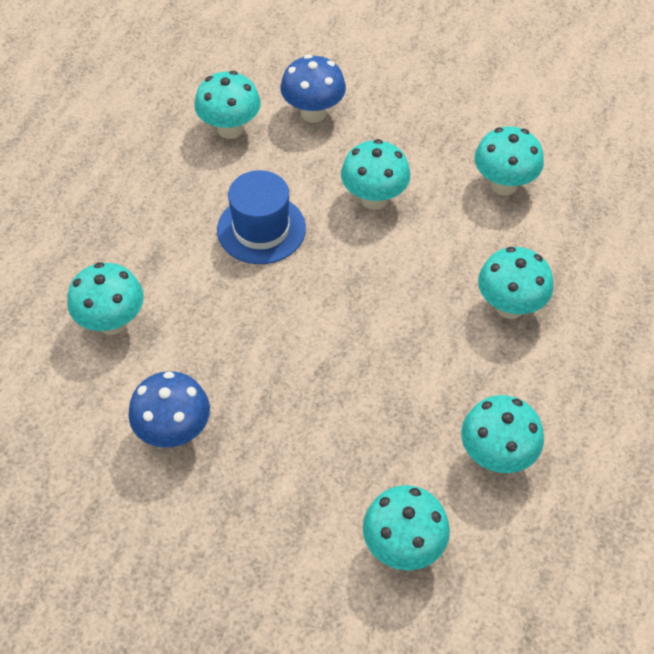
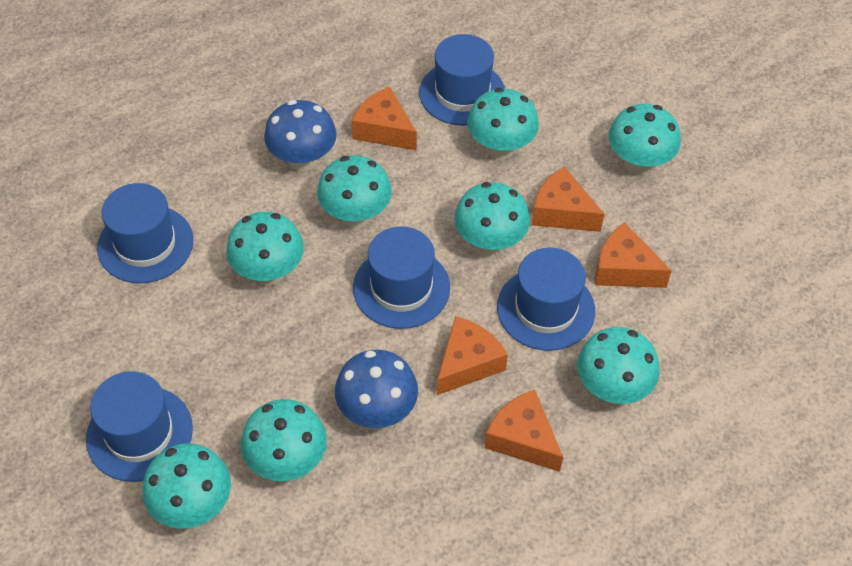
blue hat: 1 -> 5
orange cheese: 0 -> 5
turquoise mushroom: 7 -> 8

